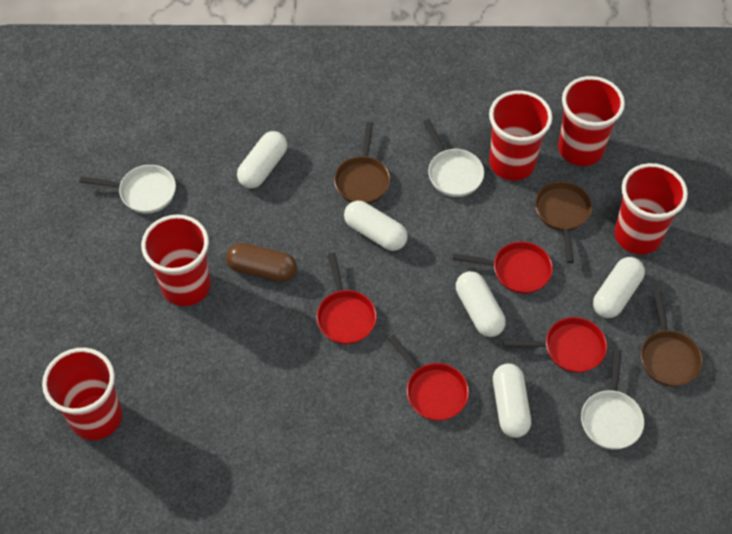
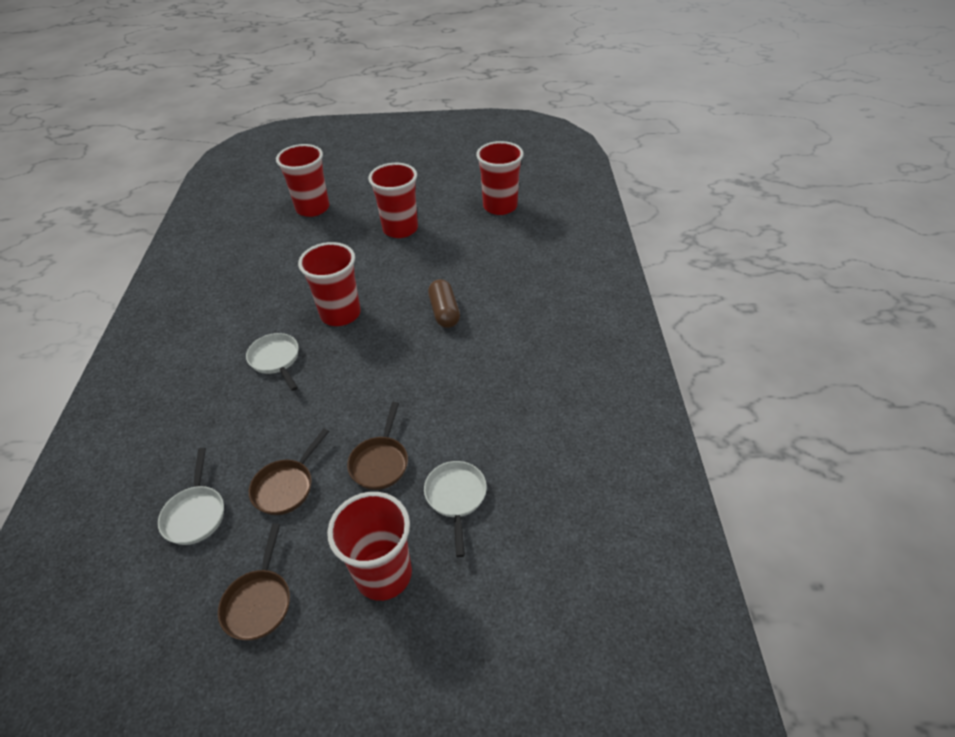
red pan: 4 -> 0
white capsule: 5 -> 0

